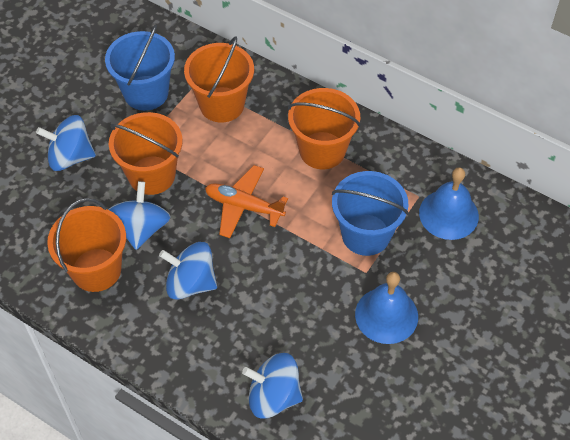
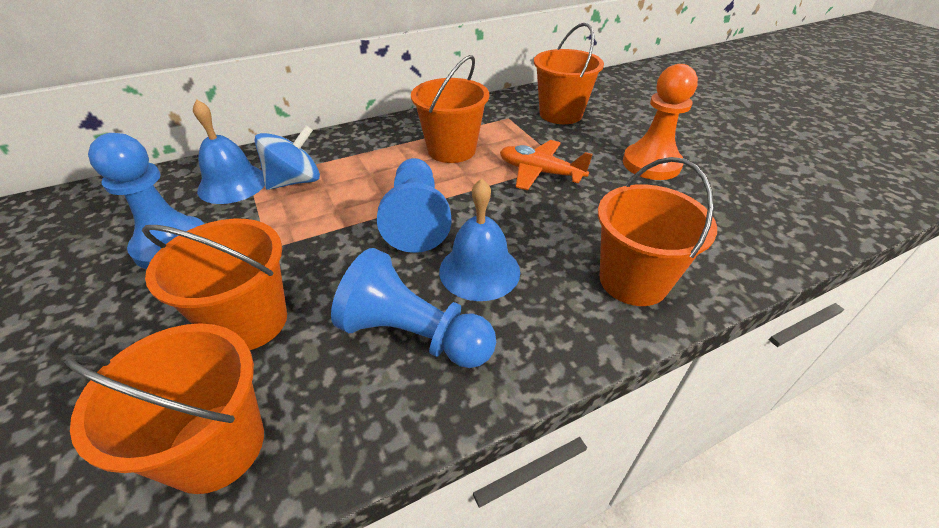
blue bucket: 2 -> 0
blue pawn: 0 -> 3
blue spinning top: 4 -> 1
orange bucket: 4 -> 5
orange pawn: 0 -> 1

